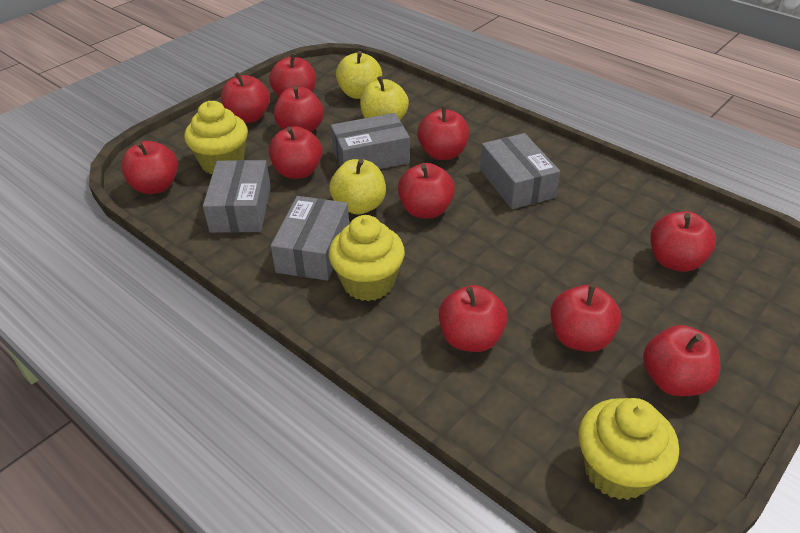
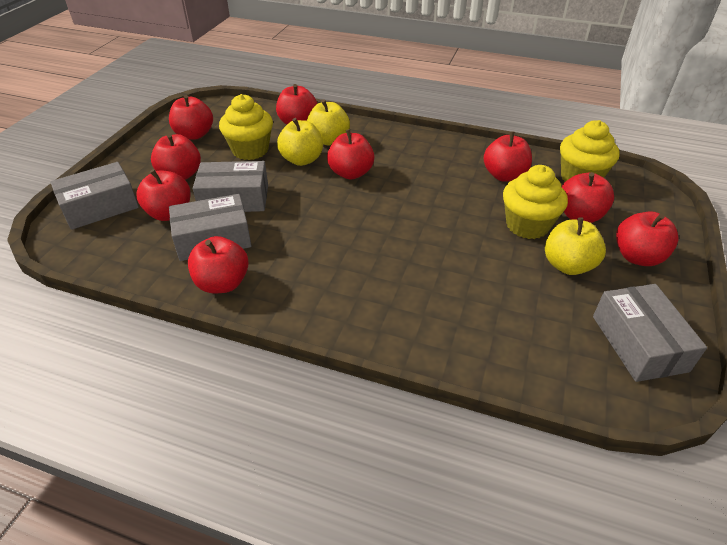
red apple: 11 -> 9

